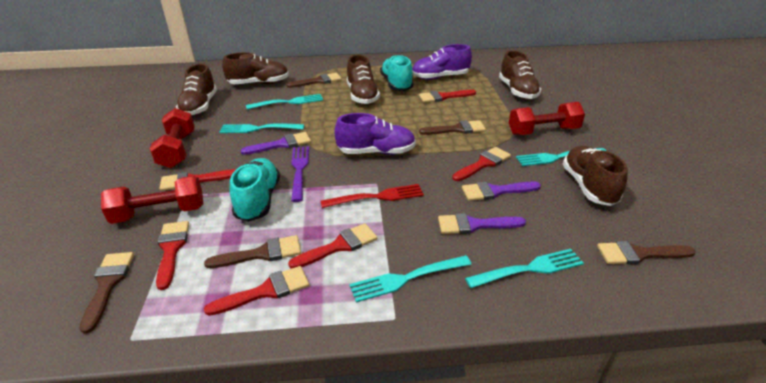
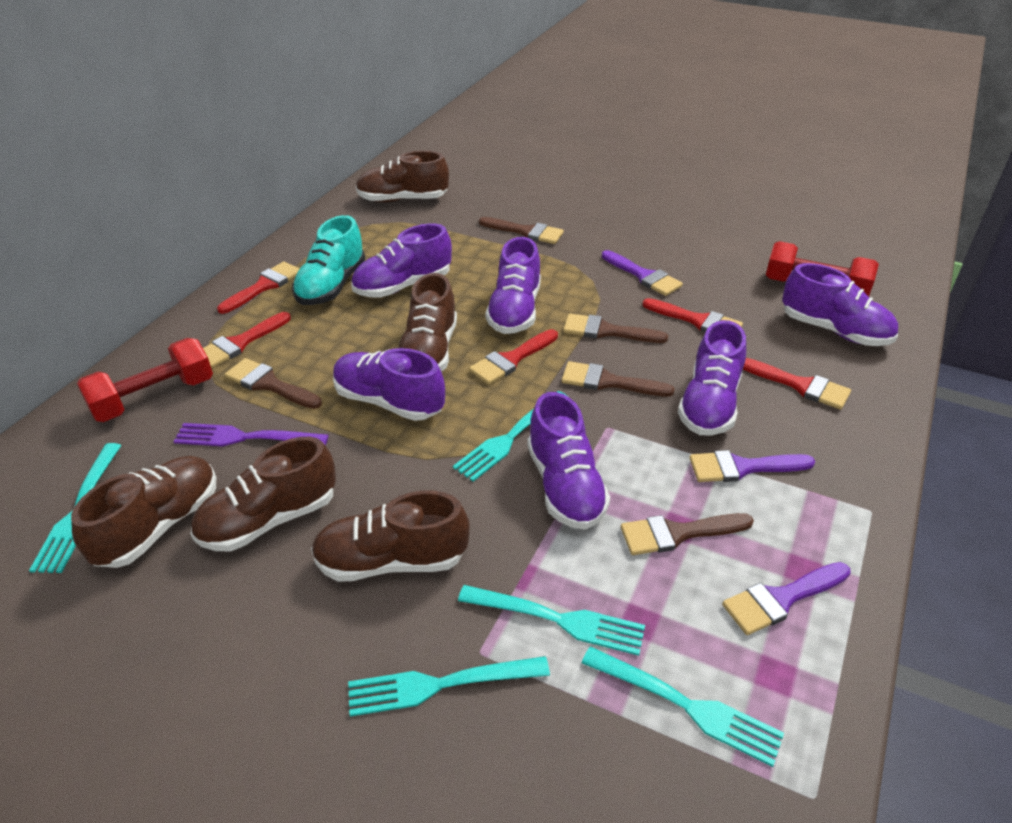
purple shoe: 2 -> 6
red brush: 6 -> 5
red dumbbell: 3 -> 2
red fork: 1 -> 0
turquoise shoe: 2 -> 1

